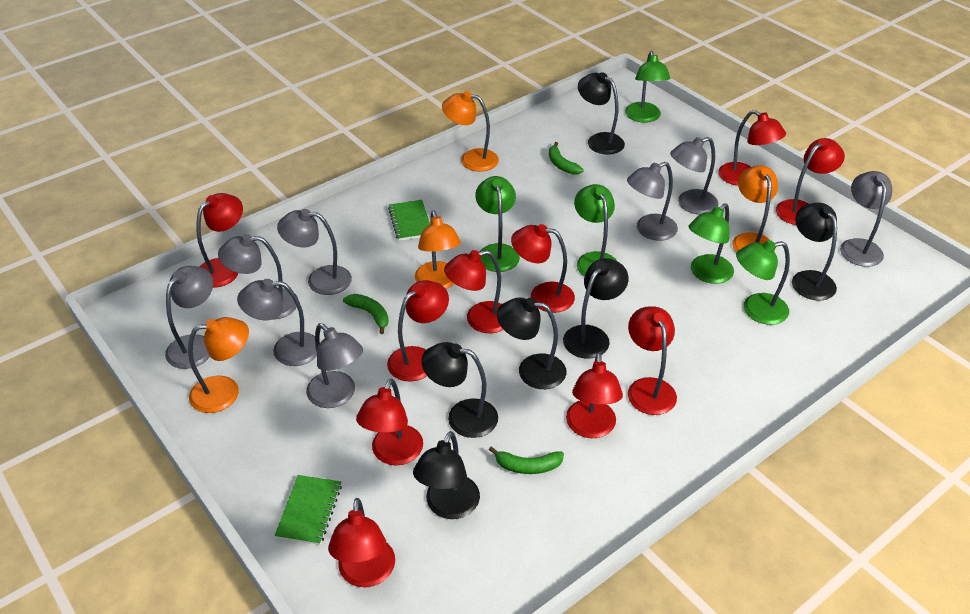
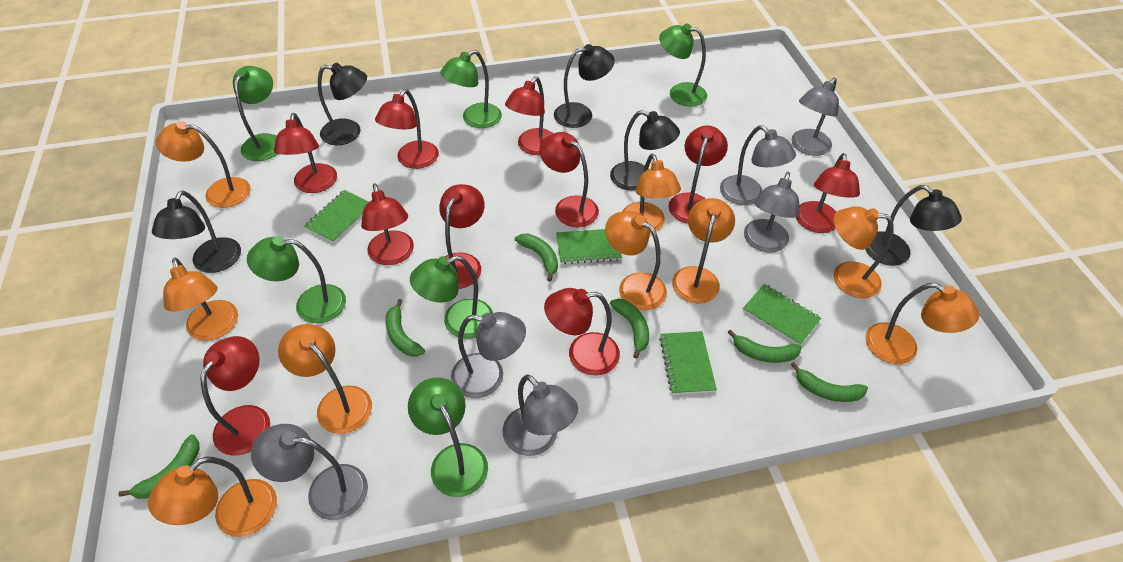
black lamp: 6 -> 5
green banana: 3 -> 6
green lamp: 5 -> 6
green notebook: 2 -> 4
grey lamp: 8 -> 6
orange lamp: 4 -> 9

